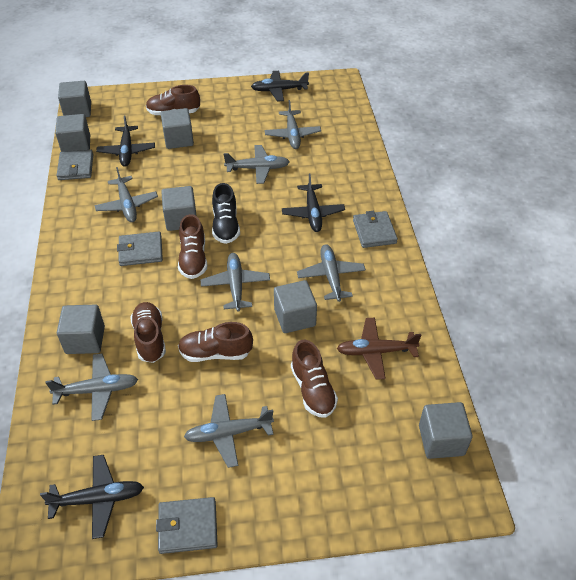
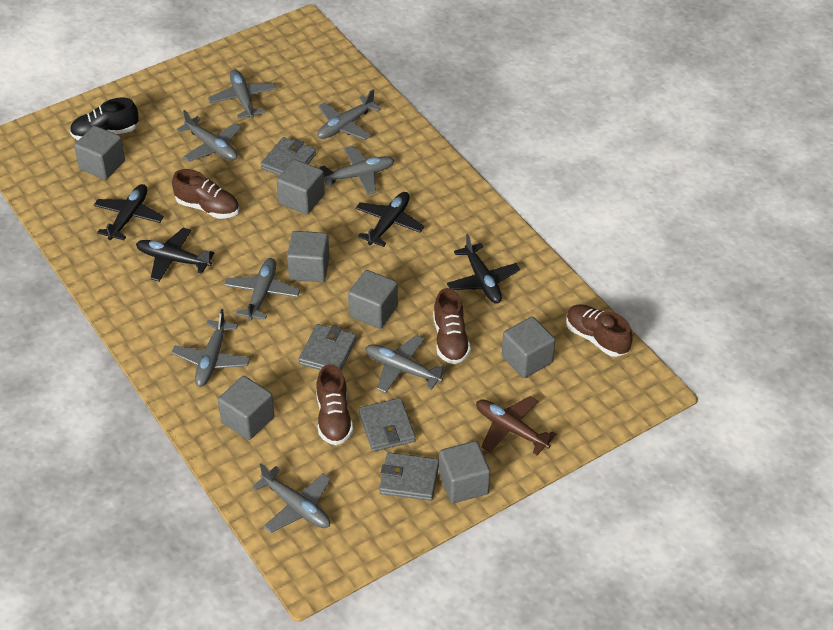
brown shoe: 5 -> 4
grey plane: 7 -> 8

